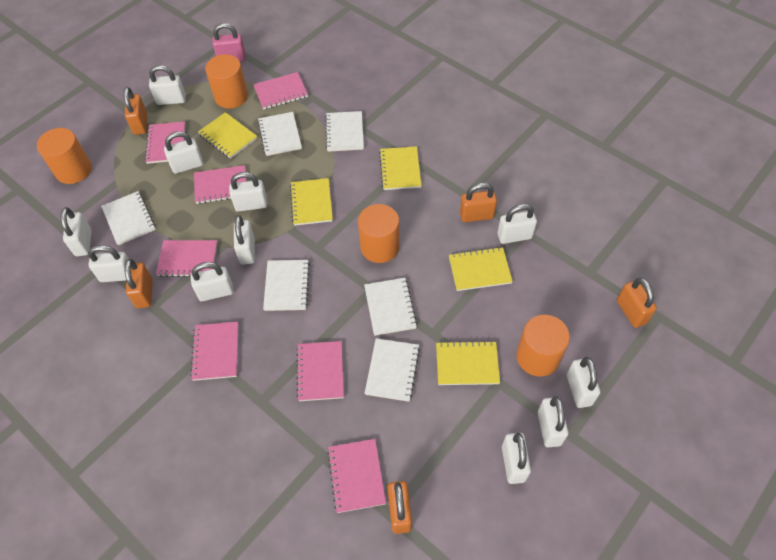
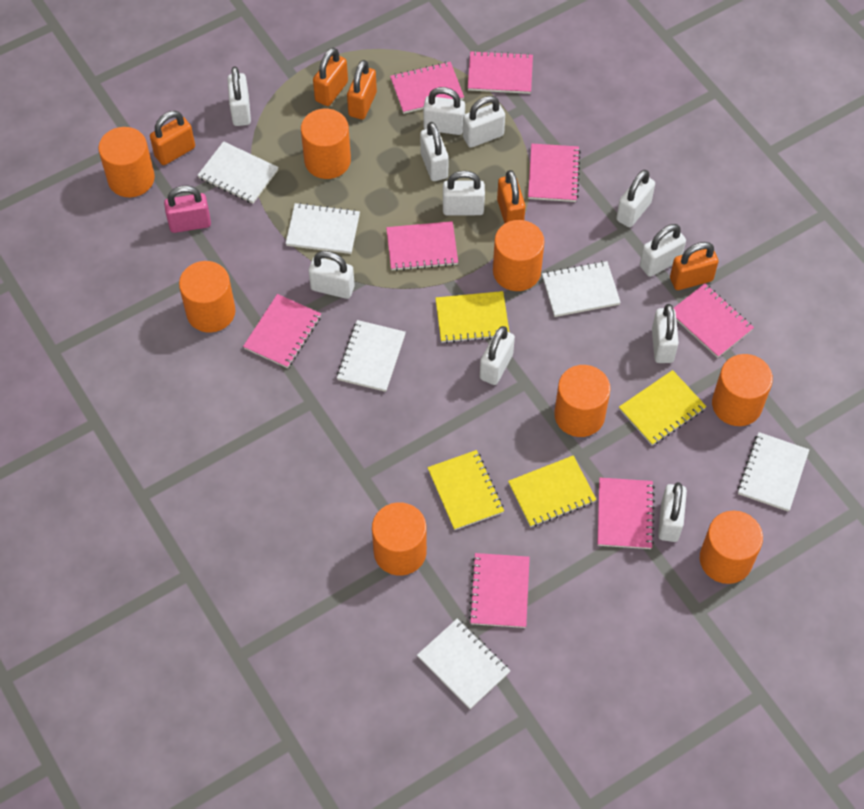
orange cylinder: 4 -> 8
pink notebook: 7 -> 8
yellow notebook: 5 -> 4

